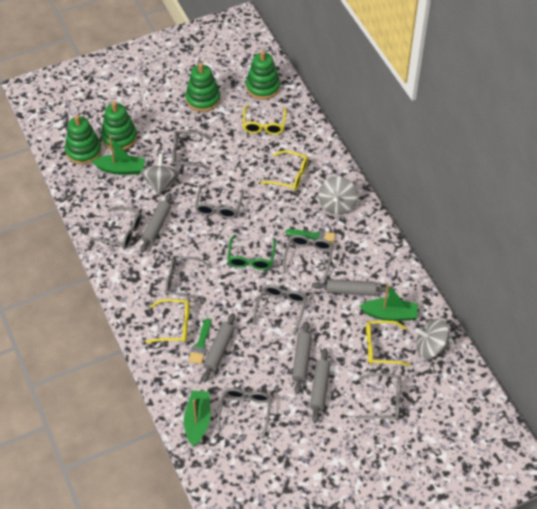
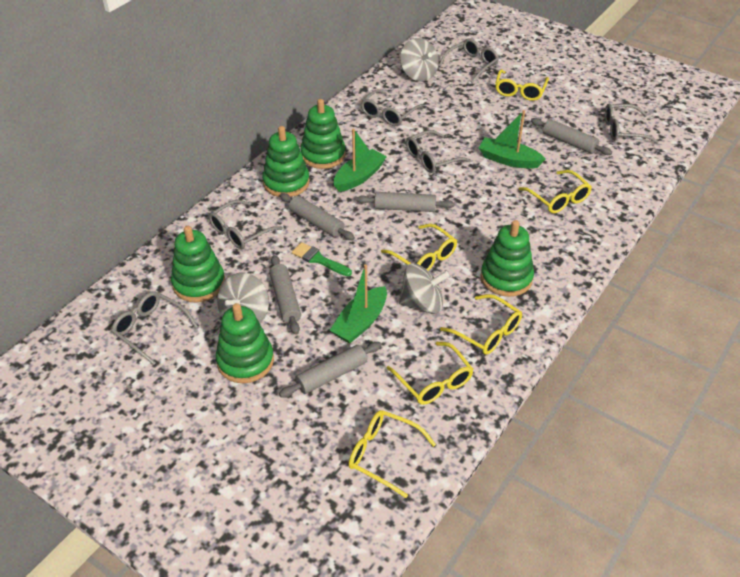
green brush: 2 -> 1
green glasses: 1 -> 0
green stacking toy: 4 -> 5
grey glasses: 8 -> 6
yellow glasses: 4 -> 6

